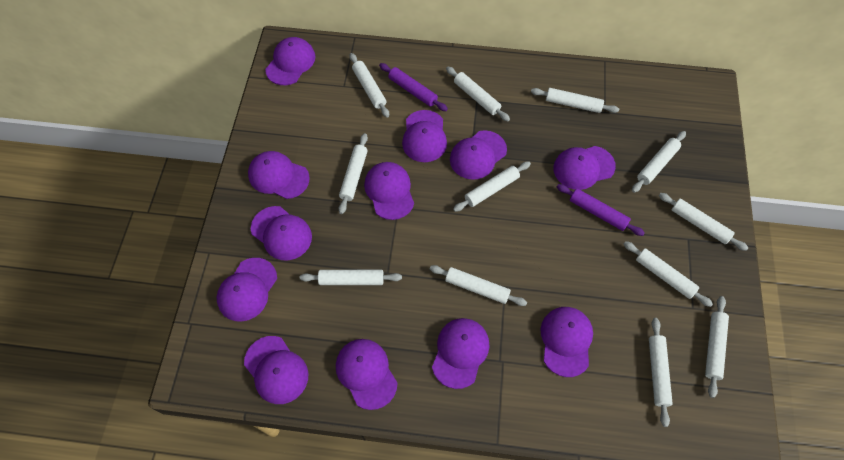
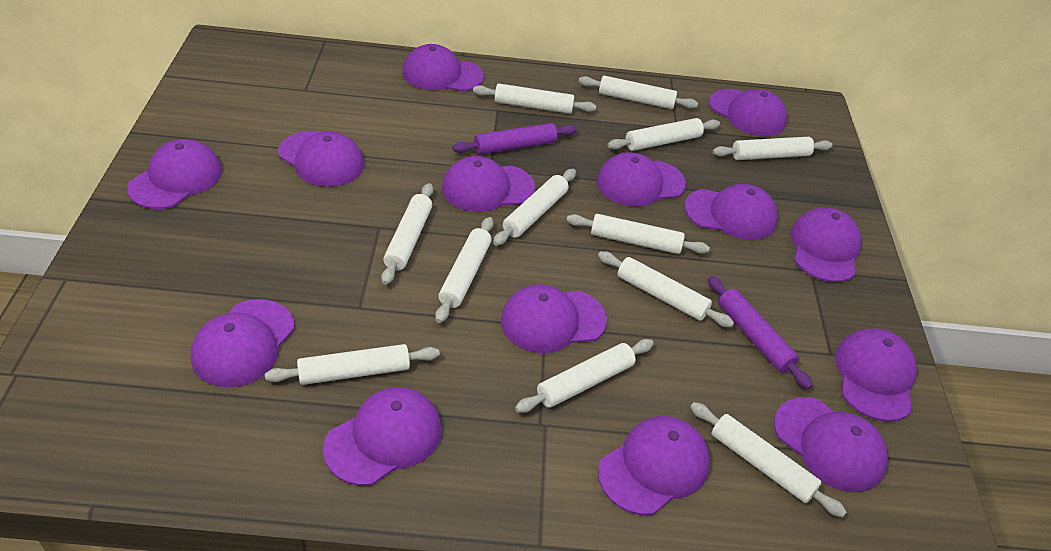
purple cap: 12 -> 14

